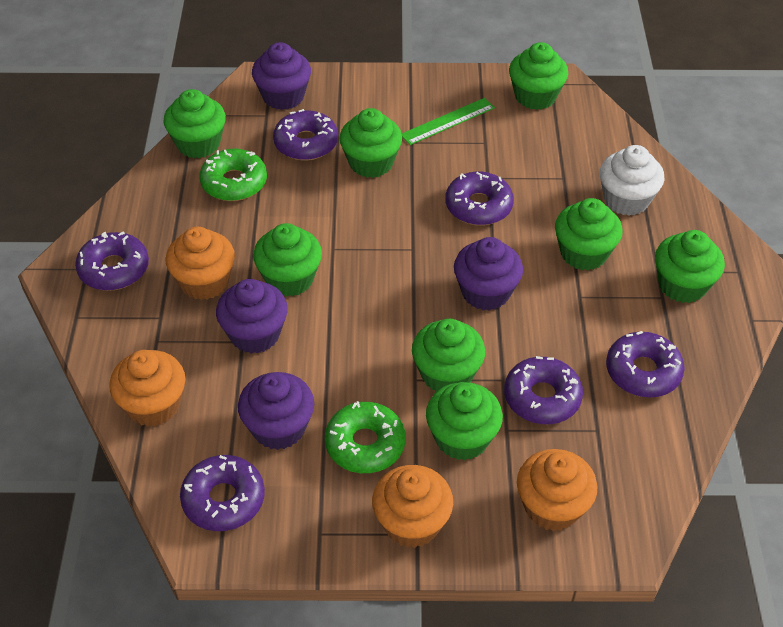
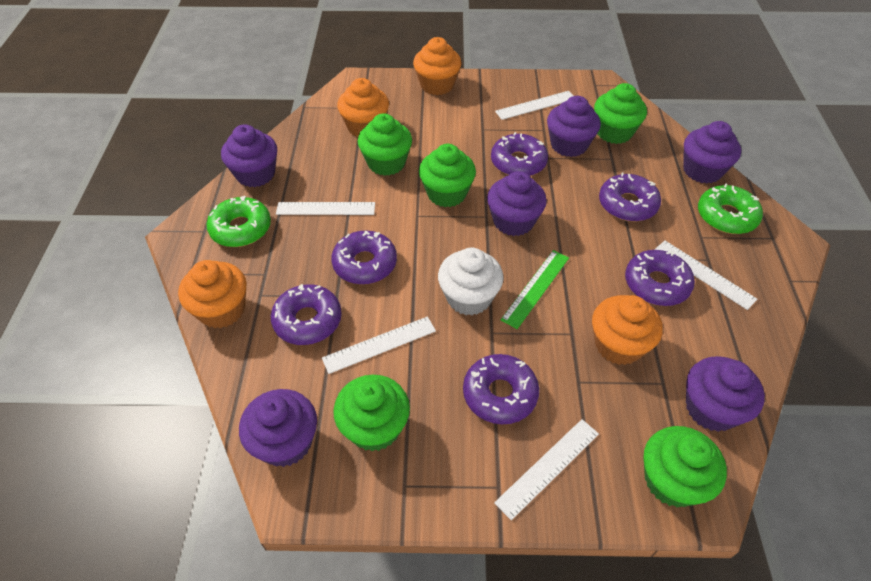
green cupcake: 8 -> 5
purple cupcake: 4 -> 6
white ruler: 0 -> 5

